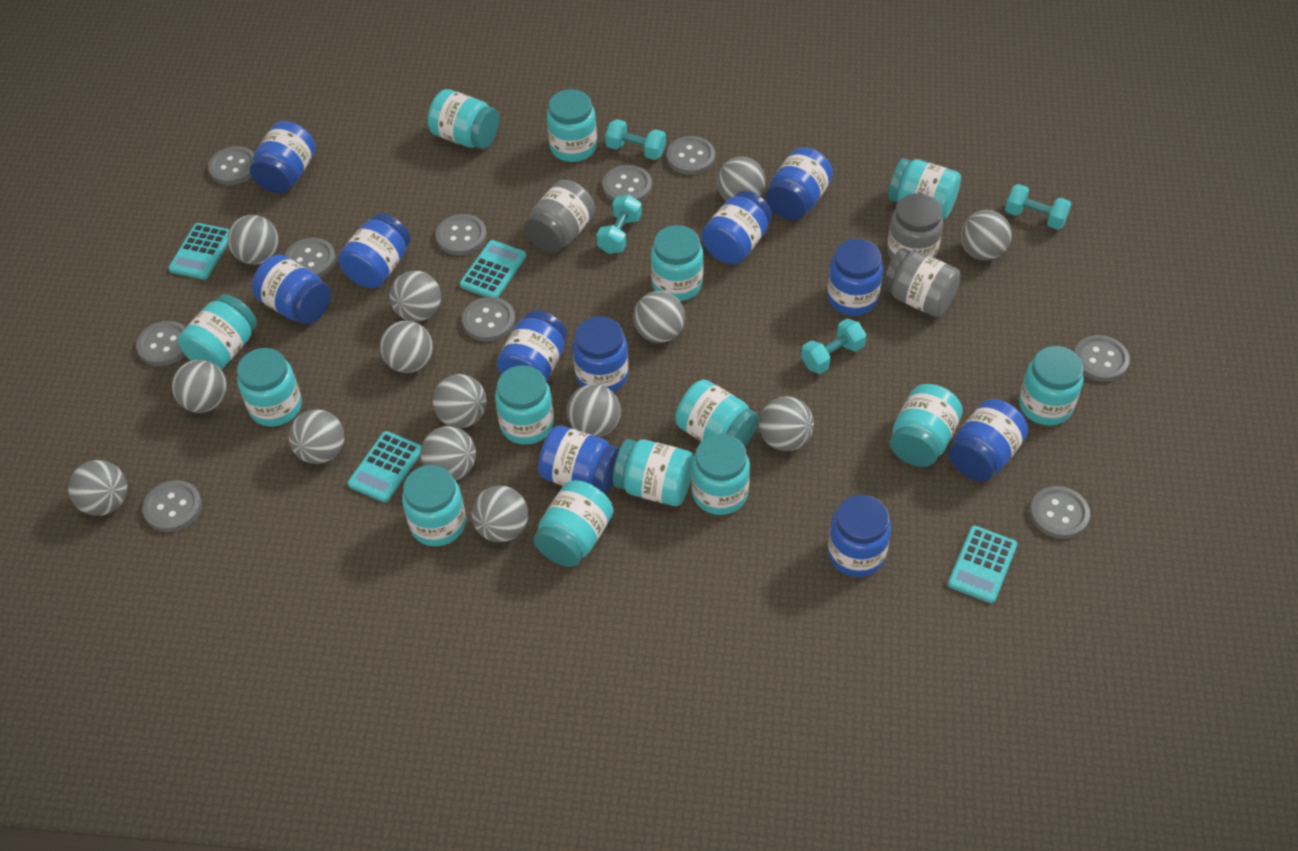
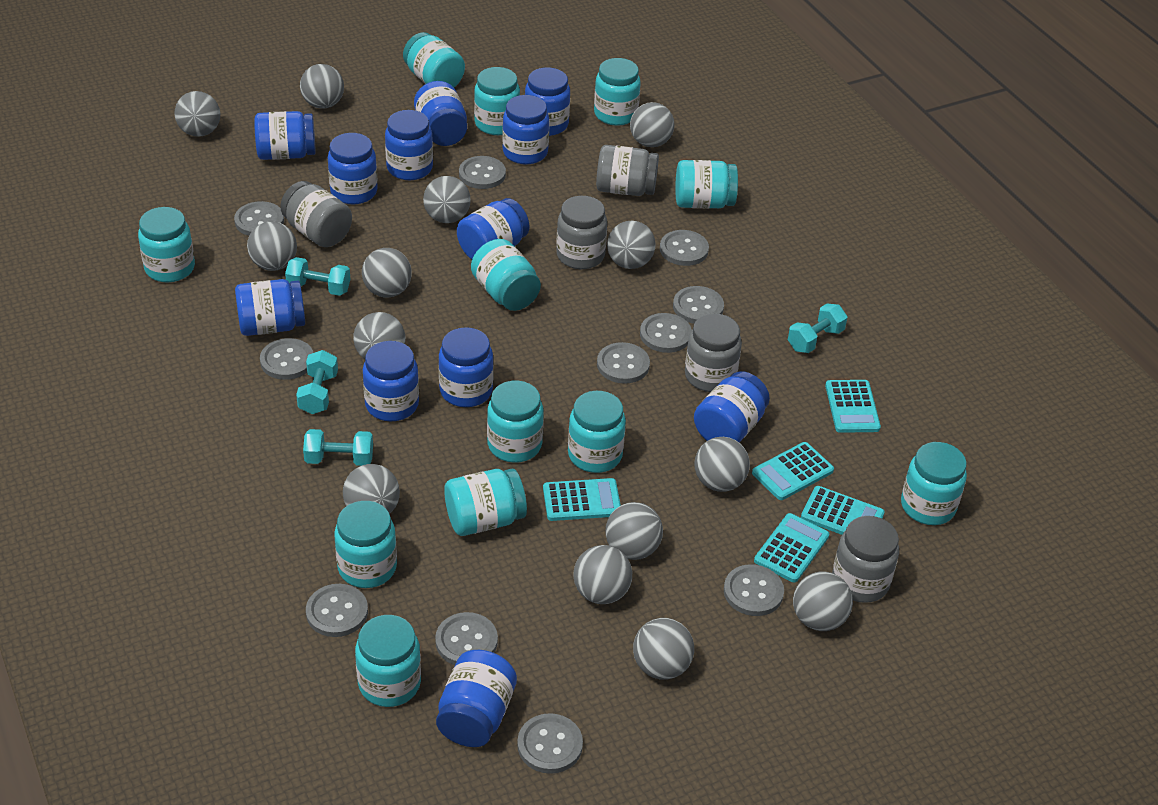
blue jar: 11 -> 12
grey button: 10 -> 11
grey jar: 3 -> 5
turquoise calculator: 4 -> 5
turquoise jar: 14 -> 12

